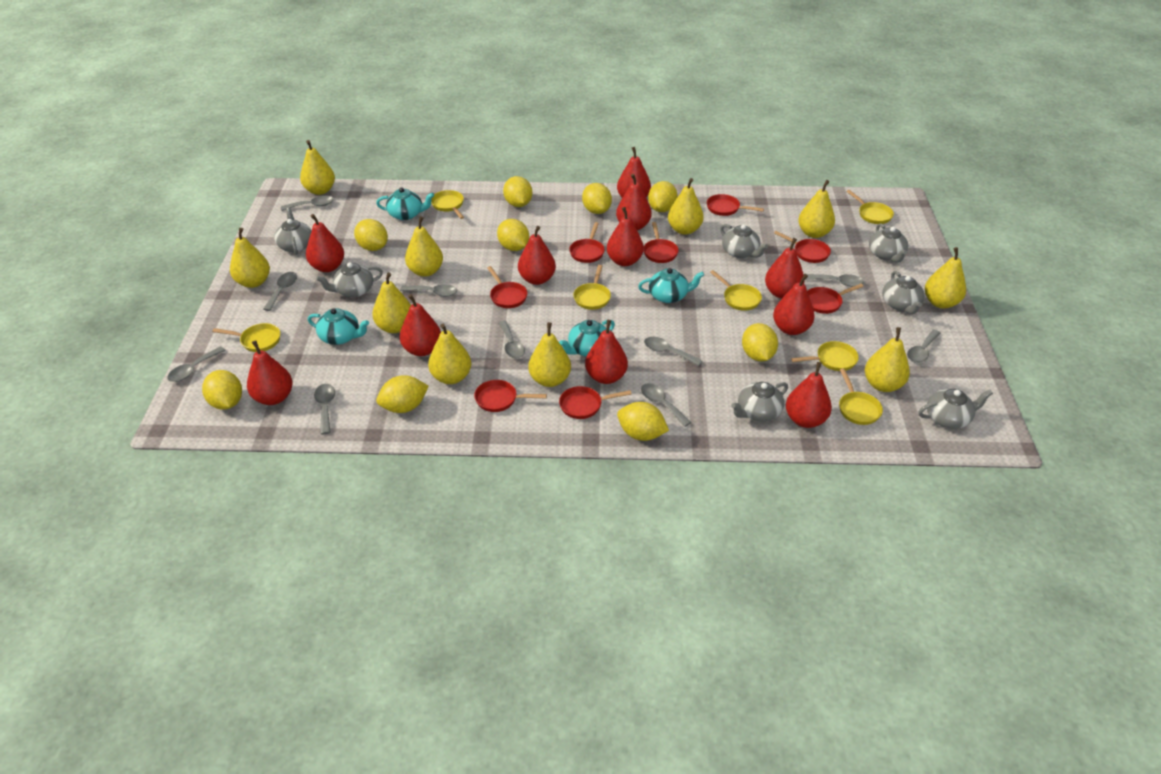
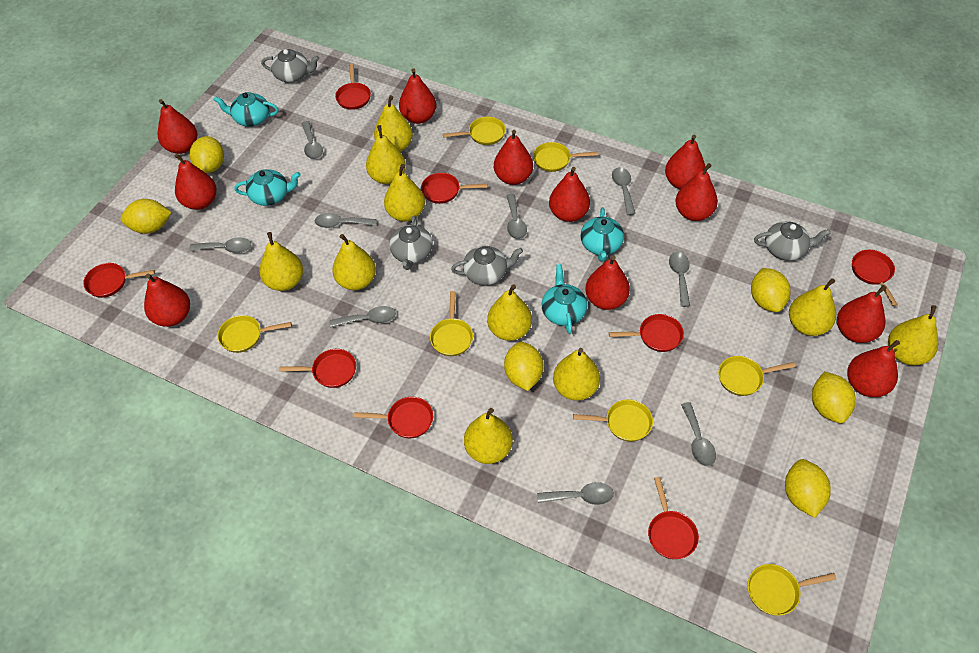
grey spoon: 10 -> 9
grey teapot: 7 -> 4
yellow lemon: 9 -> 6

